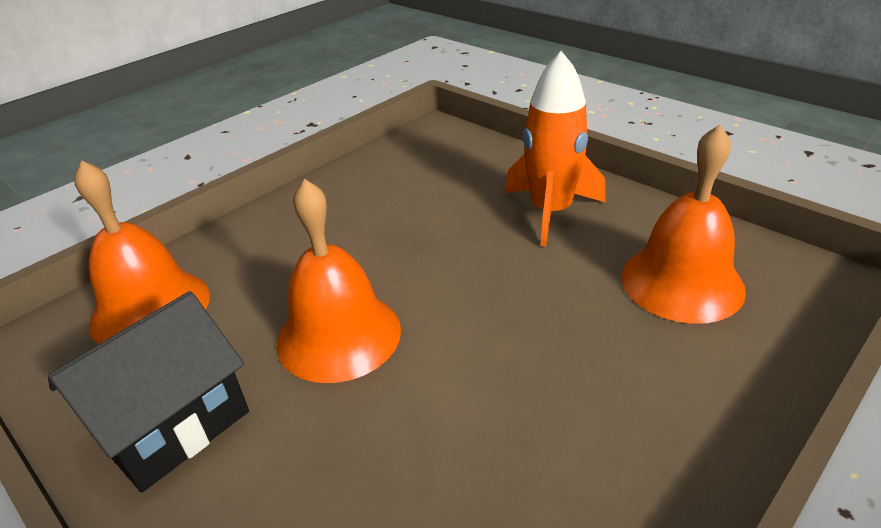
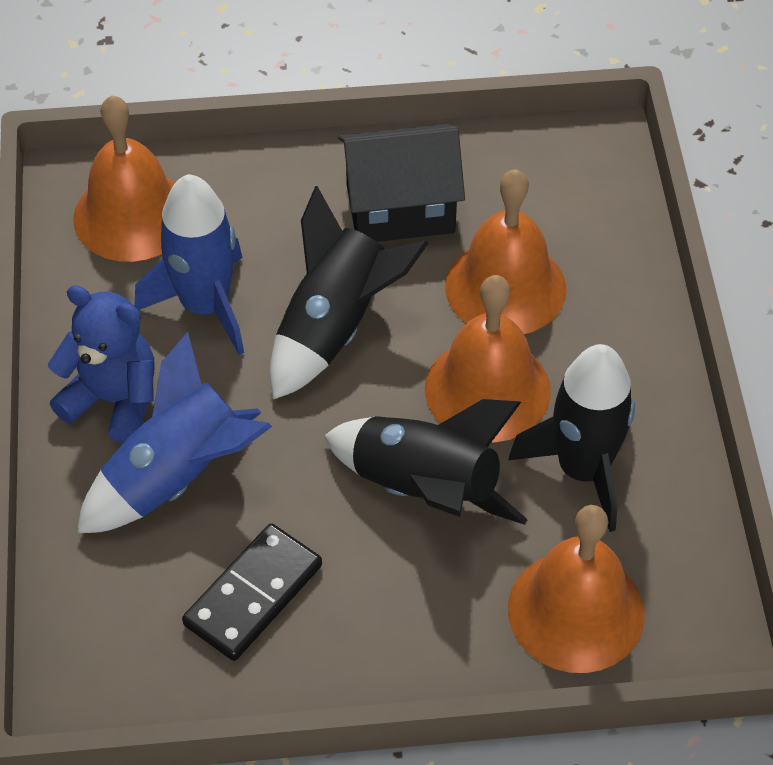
black domino: 0 -> 1
black rocket: 0 -> 3
blue rocket: 0 -> 2
blue teddy bear: 0 -> 1
orange bell: 3 -> 4
orange rocket: 1 -> 0

